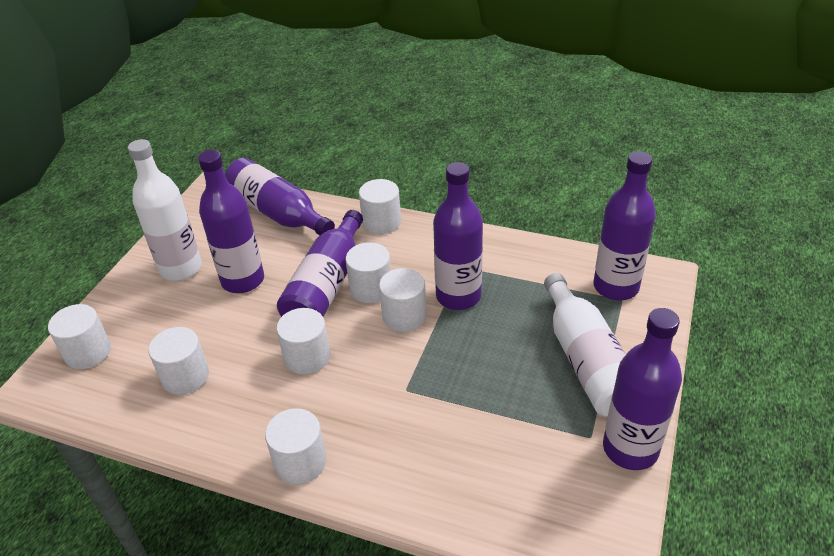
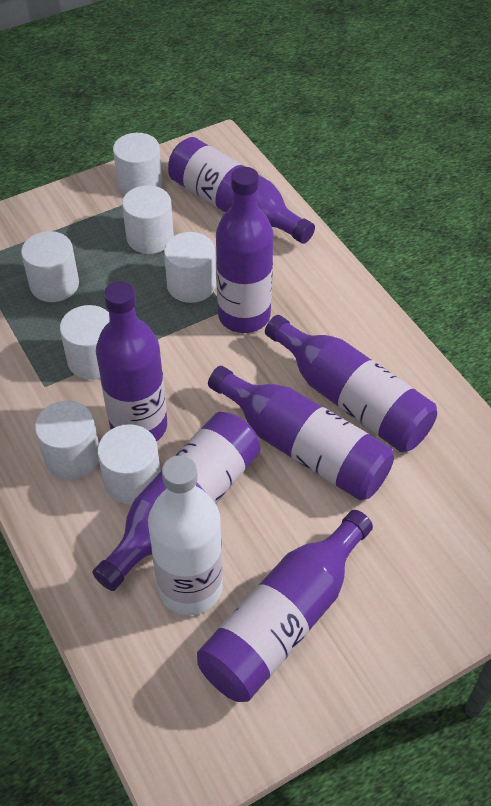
purple bottle: 6 -> 7
white bottle: 2 -> 1

